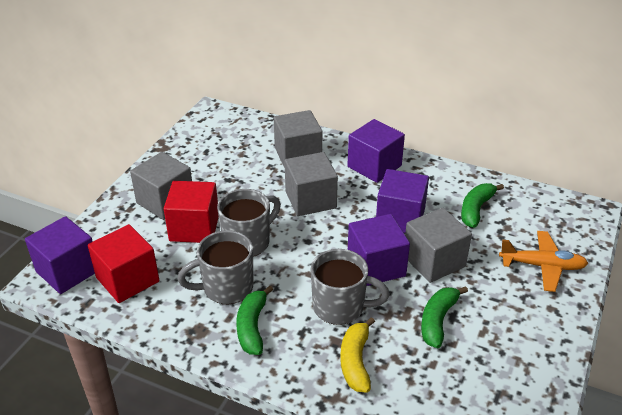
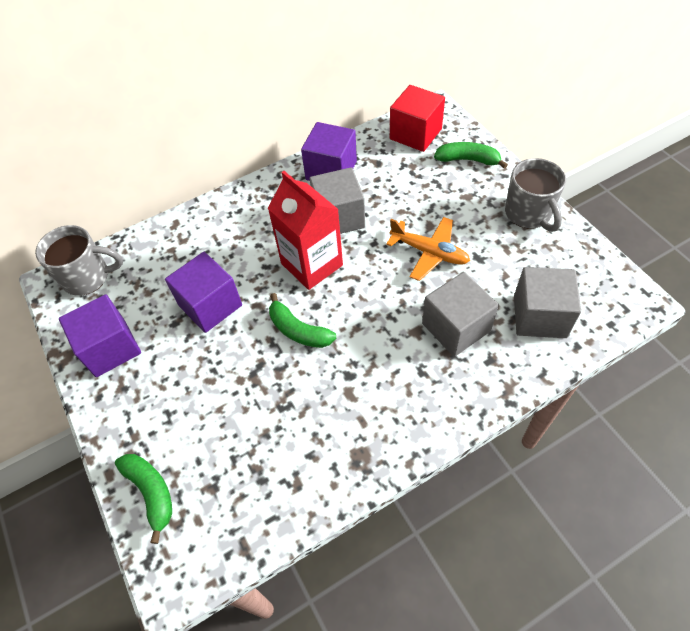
grey cube: 4 -> 3
grey mug: 3 -> 2
purple cube: 4 -> 3
red carton: 0 -> 1
red cube: 2 -> 1
yellow banana: 1 -> 0

